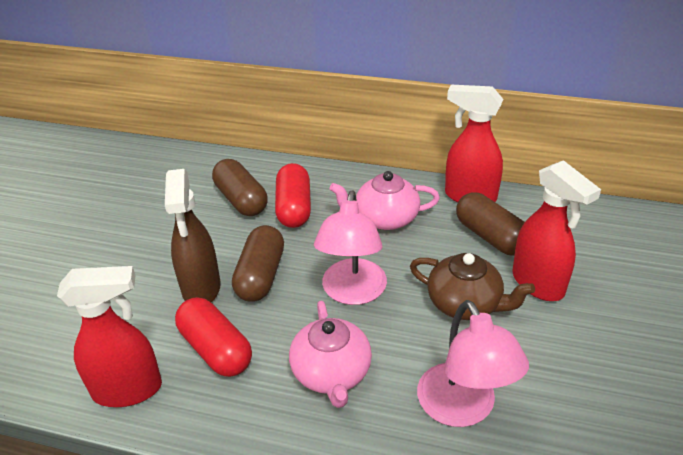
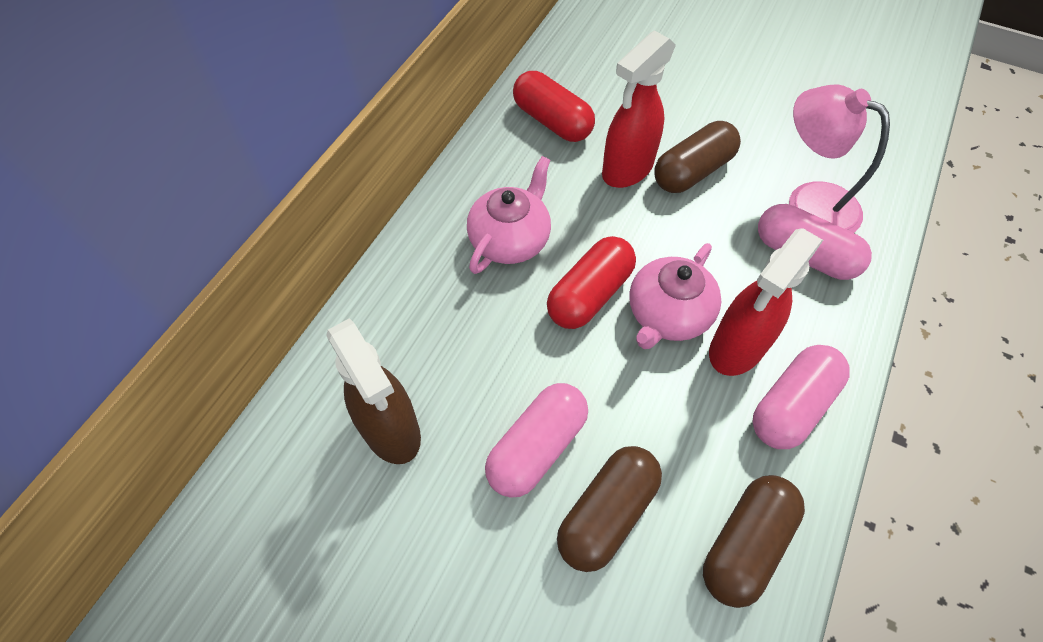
brown teapot: 1 -> 0
pink capsule: 0 -> 3
pink lamp: 2 -> 1
red spray bottle: 3 -> 2

